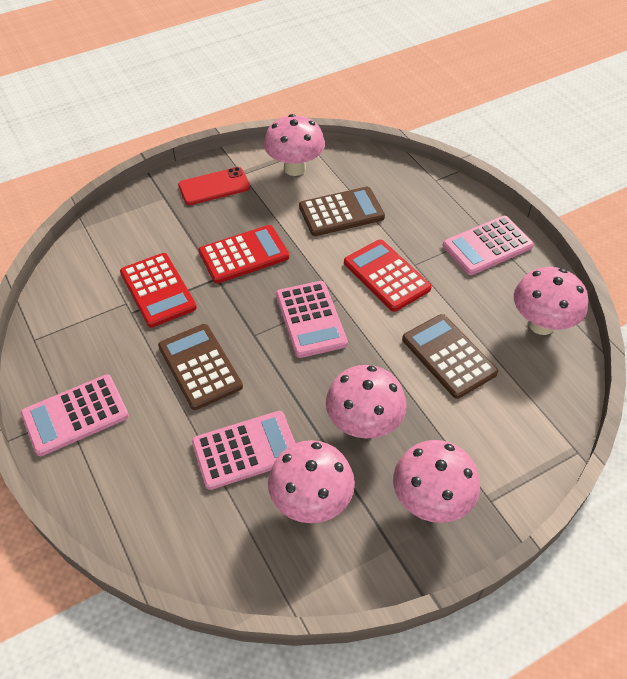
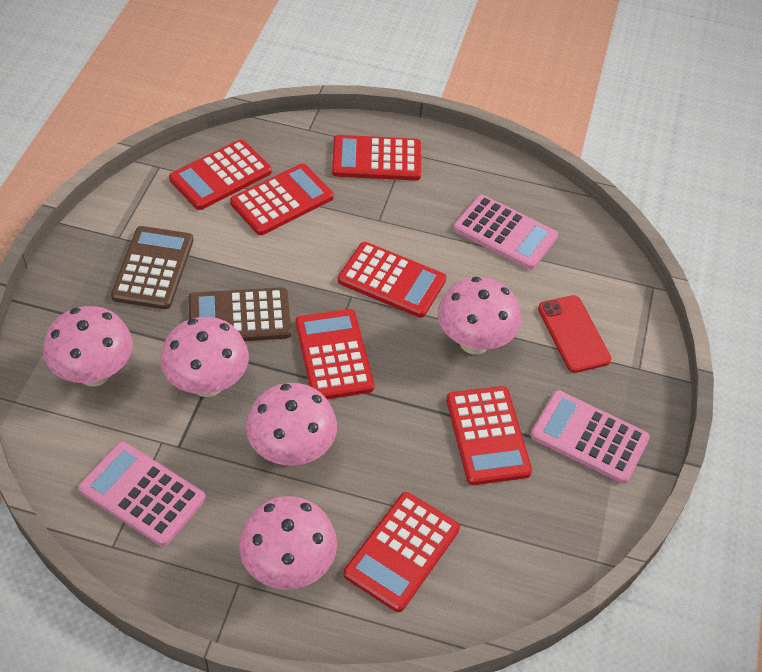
brown calculator: 3 -> 2
pink calculator: 4 -> 3
red calculator: 3 -> 7

